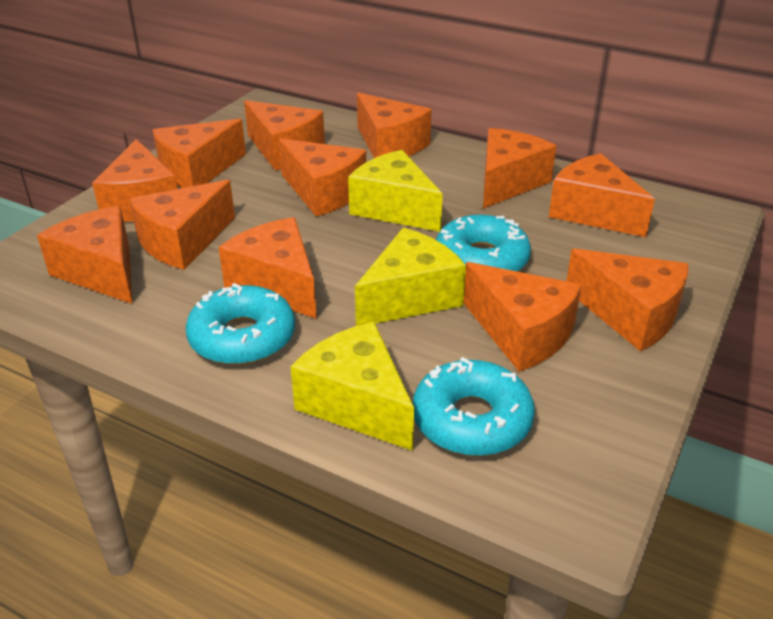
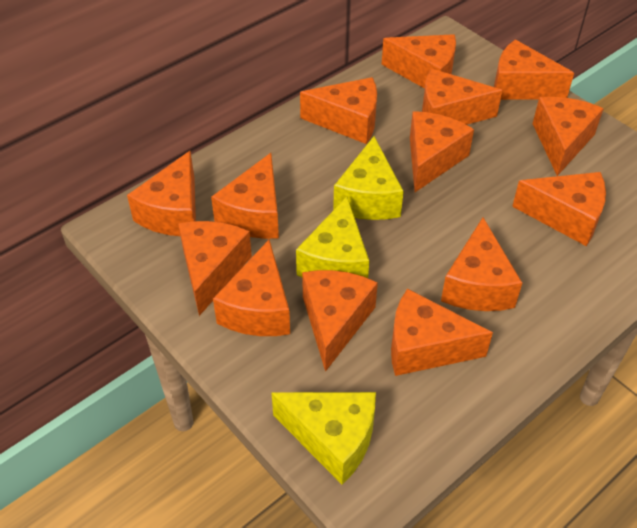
orange cheese: 12 -> 14
turquoise donut: 3 -> 0

